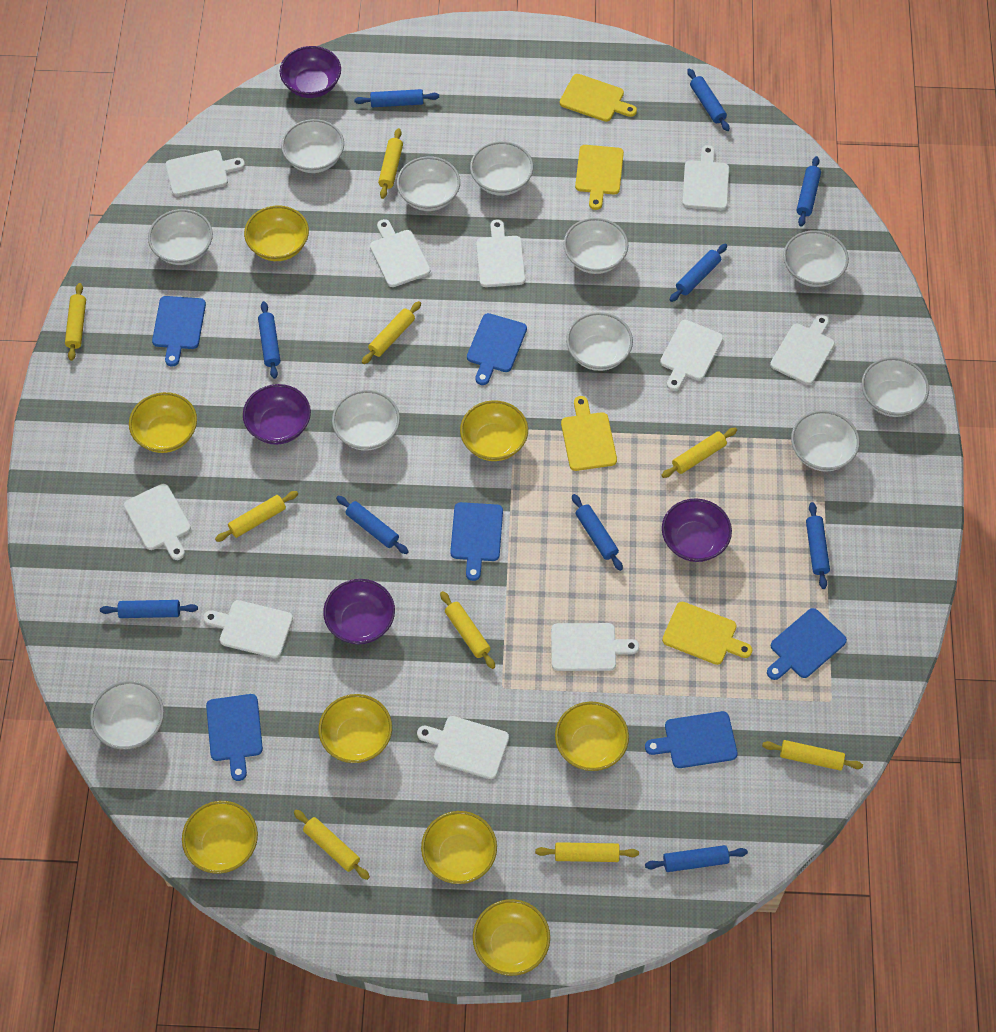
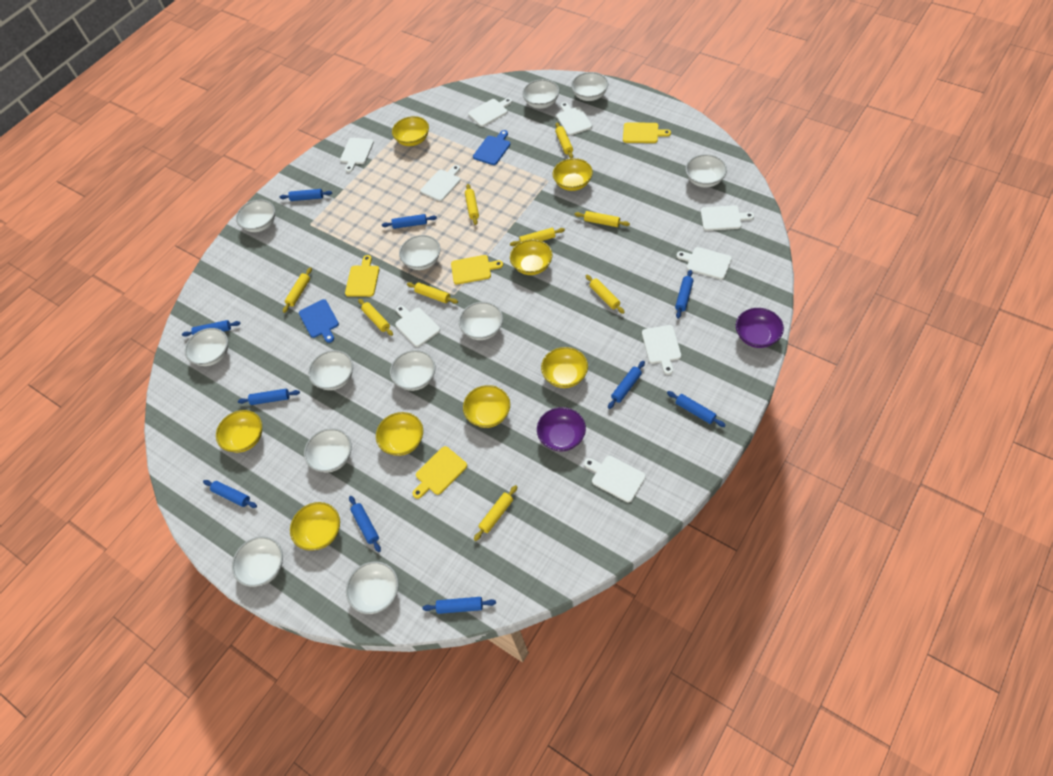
blue cutting board: 6 -> 2
purple bowl: 4 -> 2
white bowl: 11 -> 12
white cutting board: 10 -> 9

